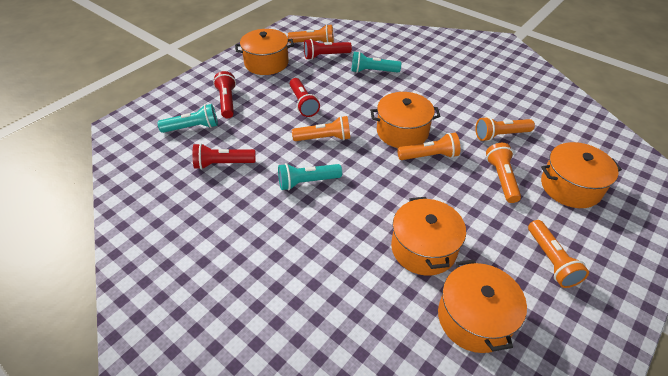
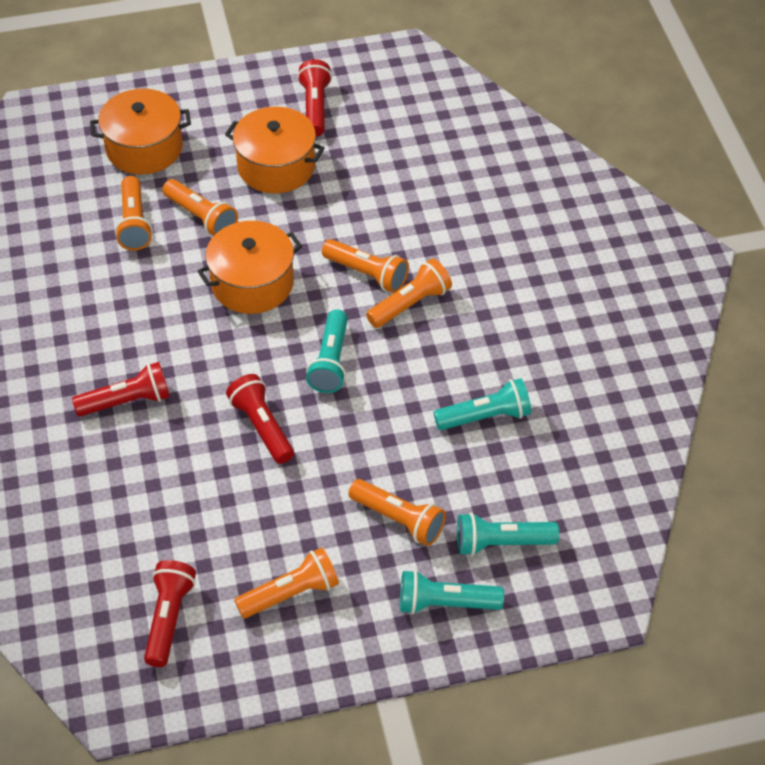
orange pot: 5 -> 3
turquoise flashlight: 3 -> 4

